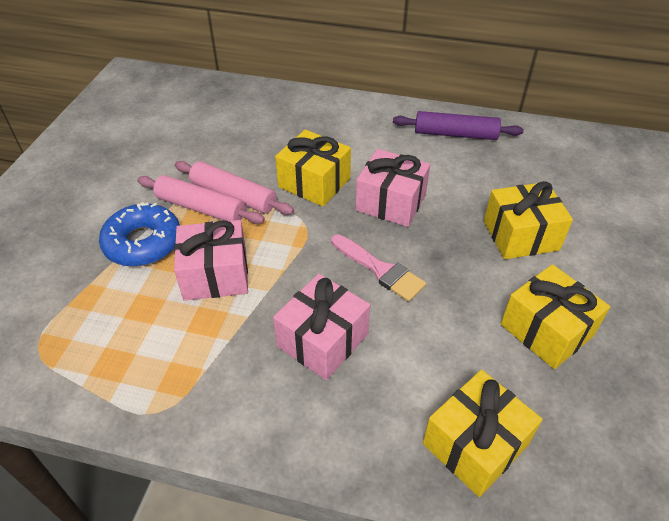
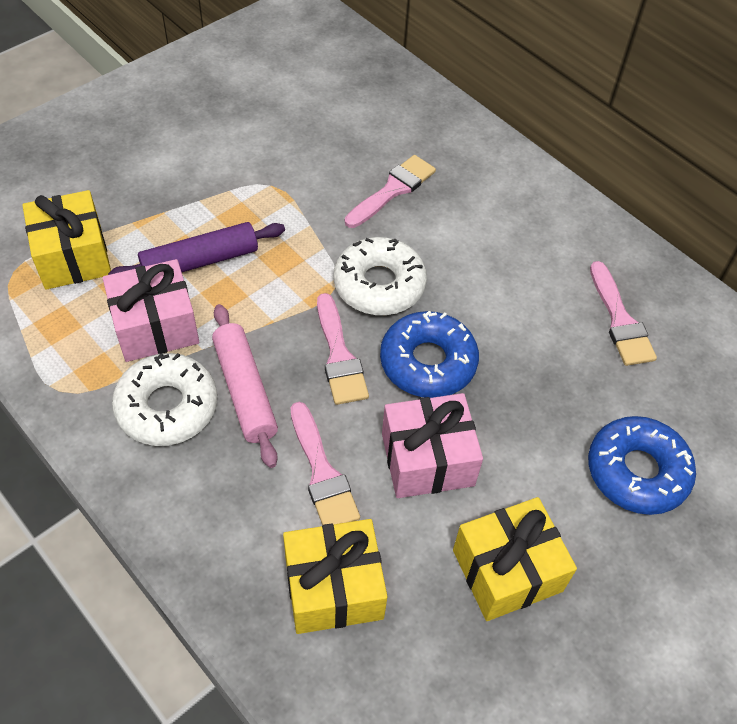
blue donut: 1 -> 2
pink brush: 1 -> 4
pink gift: 3 -> 2
pink rolling pin: 2 -> 1
white donut: 0 -> 2
yellow gift: 4 -> 3

